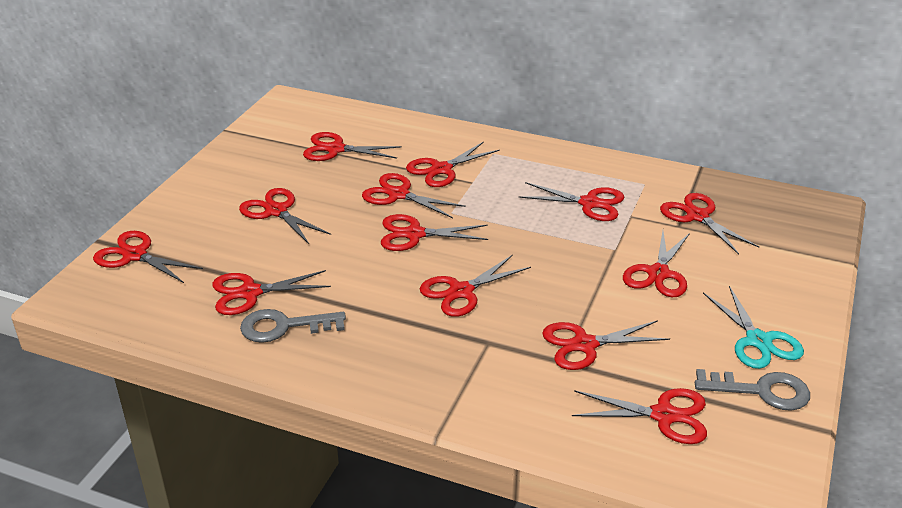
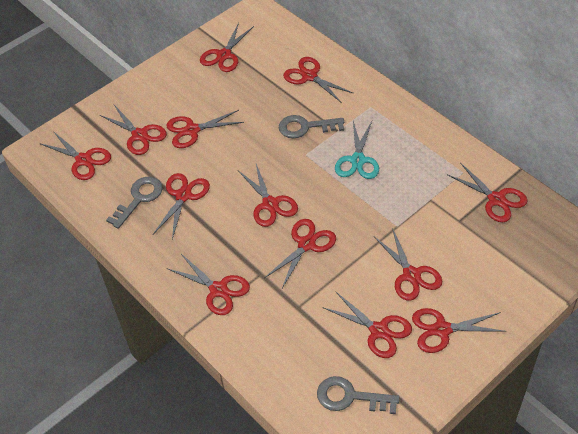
grey key: 2 -> 3

